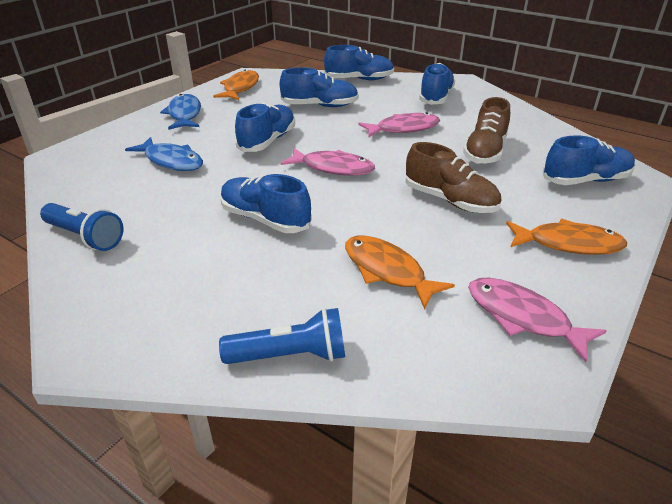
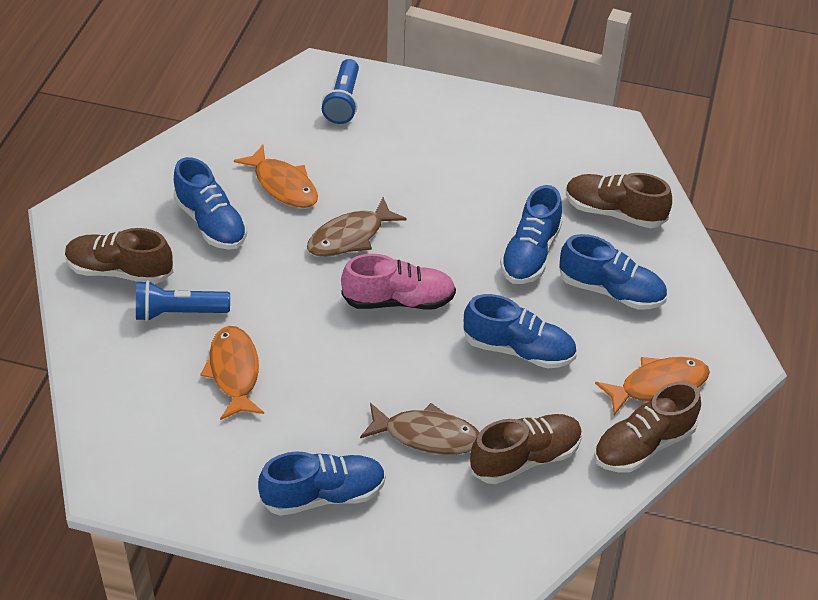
blue fish: 2 -> 0
blue shoe: 6 -> 5
brown fish: 0 -> 2
brown shoe: 2 -> 4
pink fish: 3 -> 0
pink shoe: 0 -> 1

